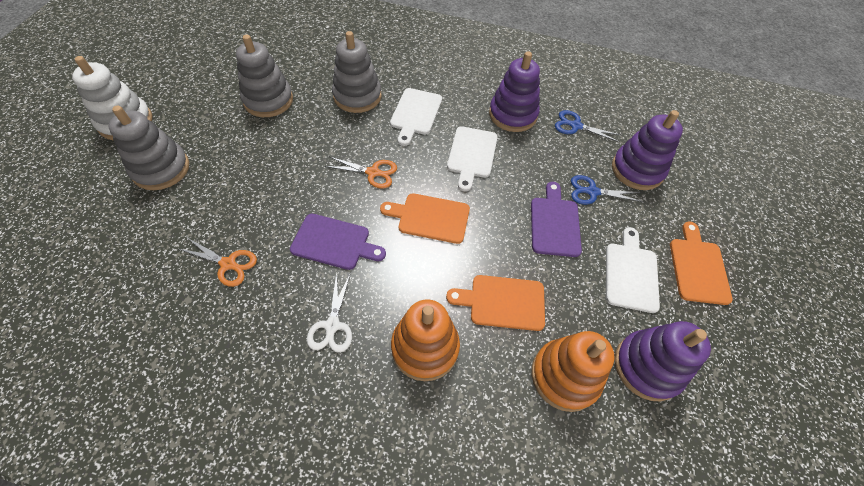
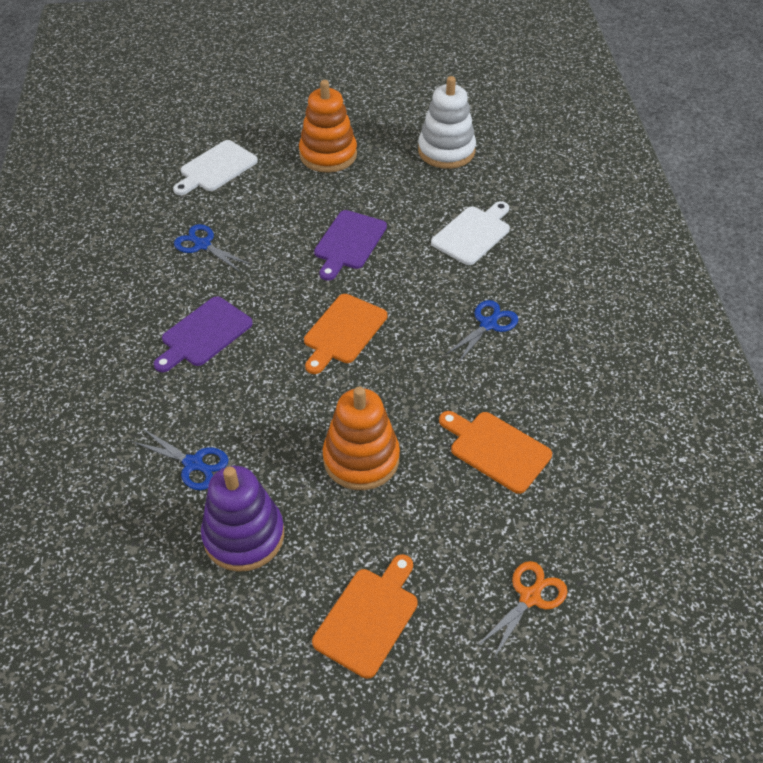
blue scissors: 2 -> 3
grey stacking toy: 3 -> 0
orange scissors: 2 -> 1
purple stacking toy: 3 -> 1
white cutting board: 3 -> 2
white scissors: 1 -> 0

